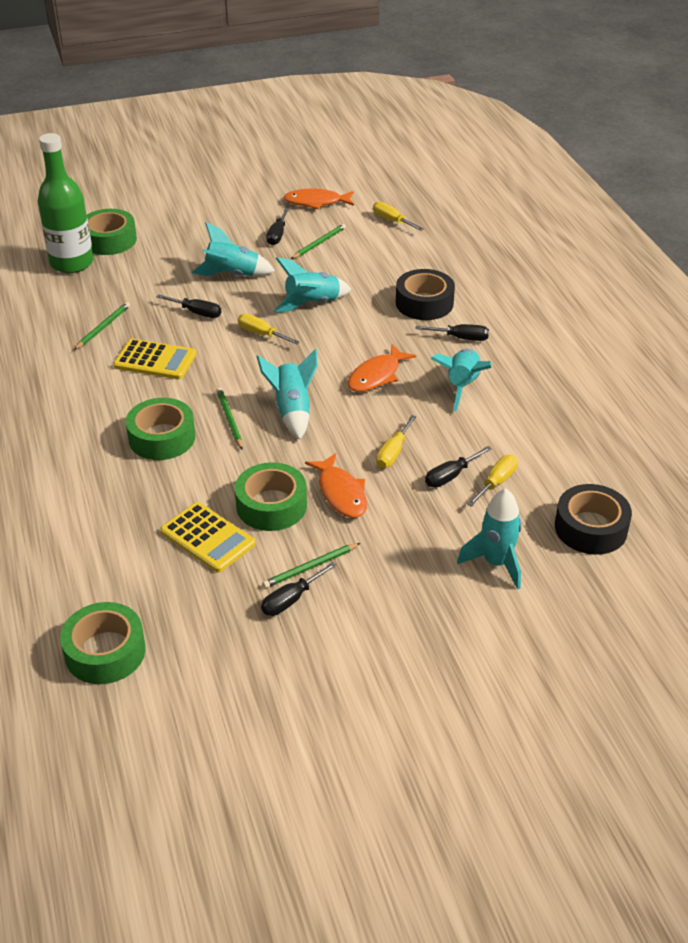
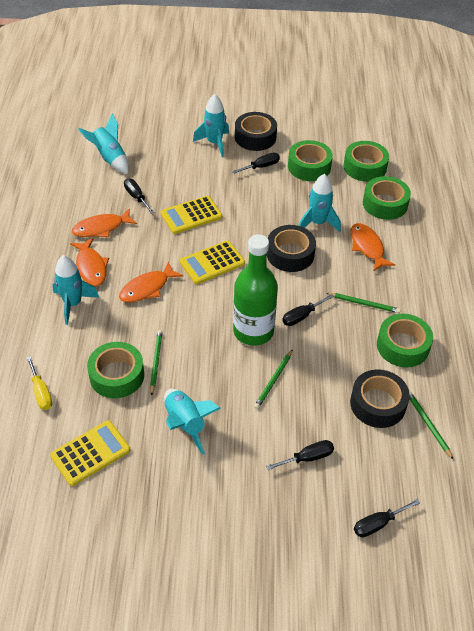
black tape: 2 -> 3
green tape: 4 -> 5
orange fish: 3 -> 4
yellow calculator: 2 -> 3
yellow screwdriver: 4 -> 1

